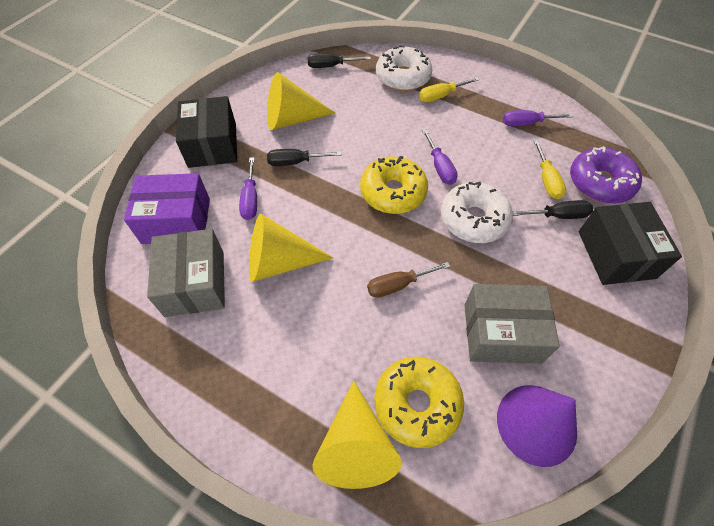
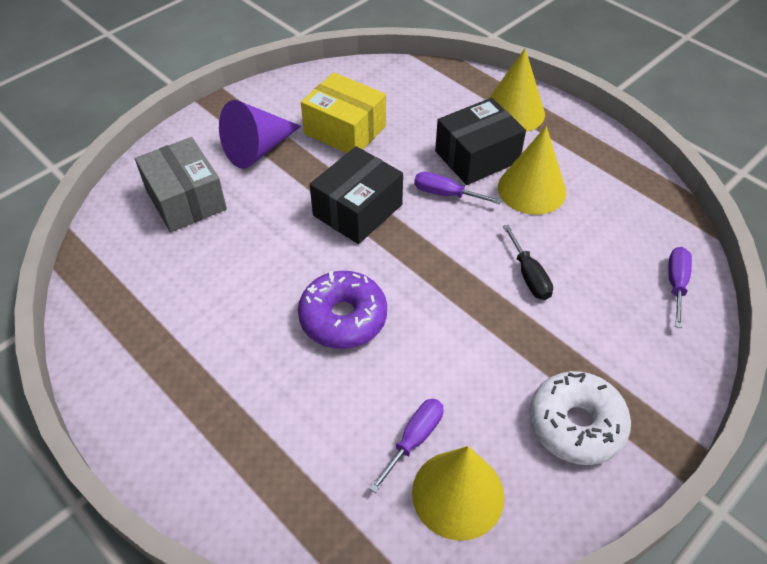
black screwdriver: 3 -> 1
brown screwdriver: 1 -> 0
grey box: 2 -> 1
purple box: 1 -> 0
white donut: 2 -> 1
yellow box: 0 -> 1
yellow donut: 2 -> 0
yellow screwdriver: 2 -> 0

